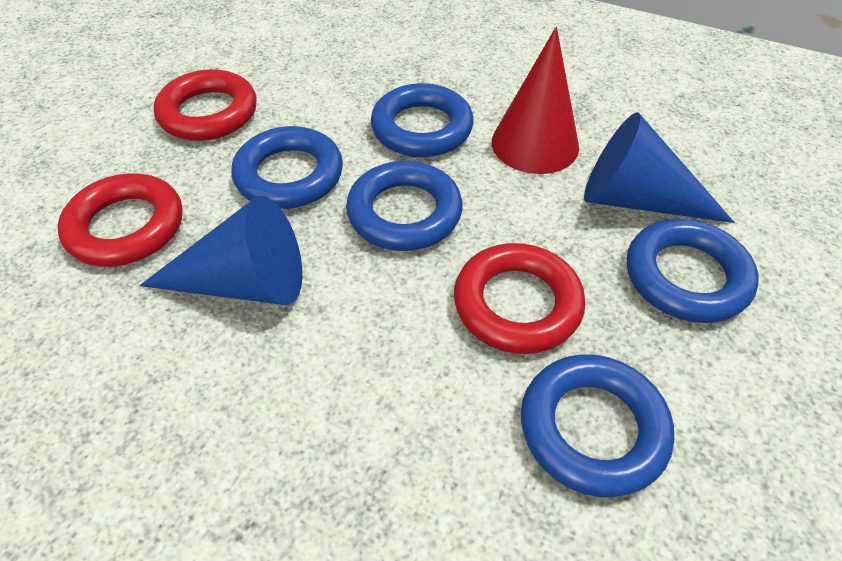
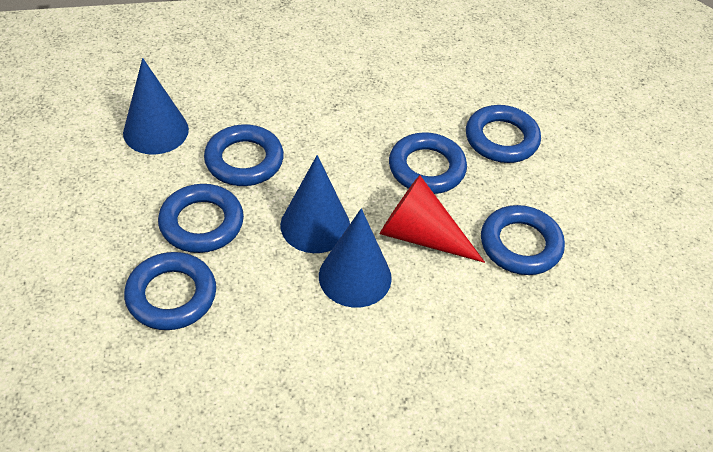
blue cone: 2 -> 3
blue ring: 5 -> 6
red ring: 3 -> 0

